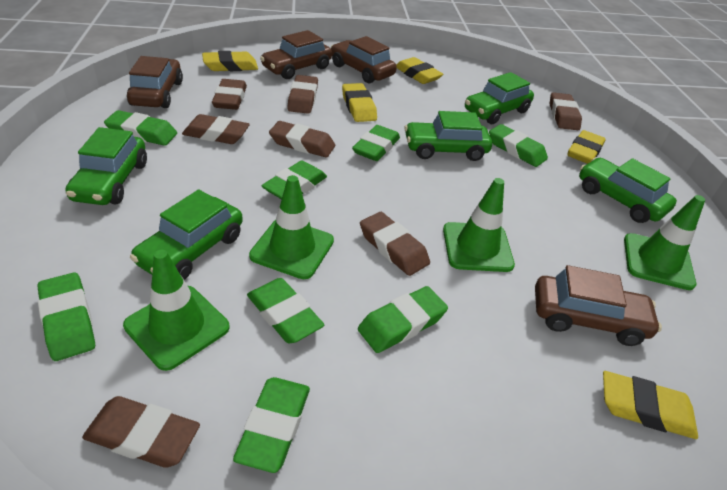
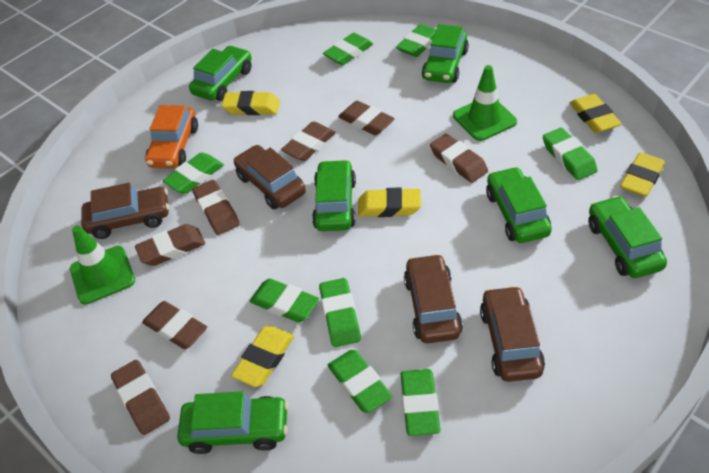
green car: 5 -> 6
green traffic cone: 4 -> 2
orange car: 0 -> 1

